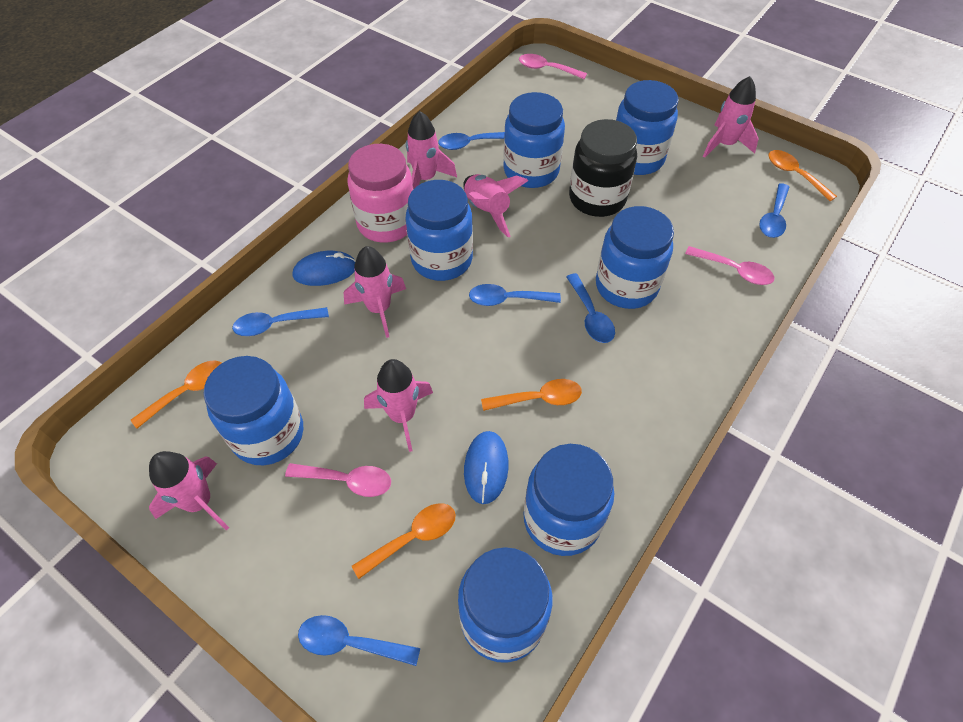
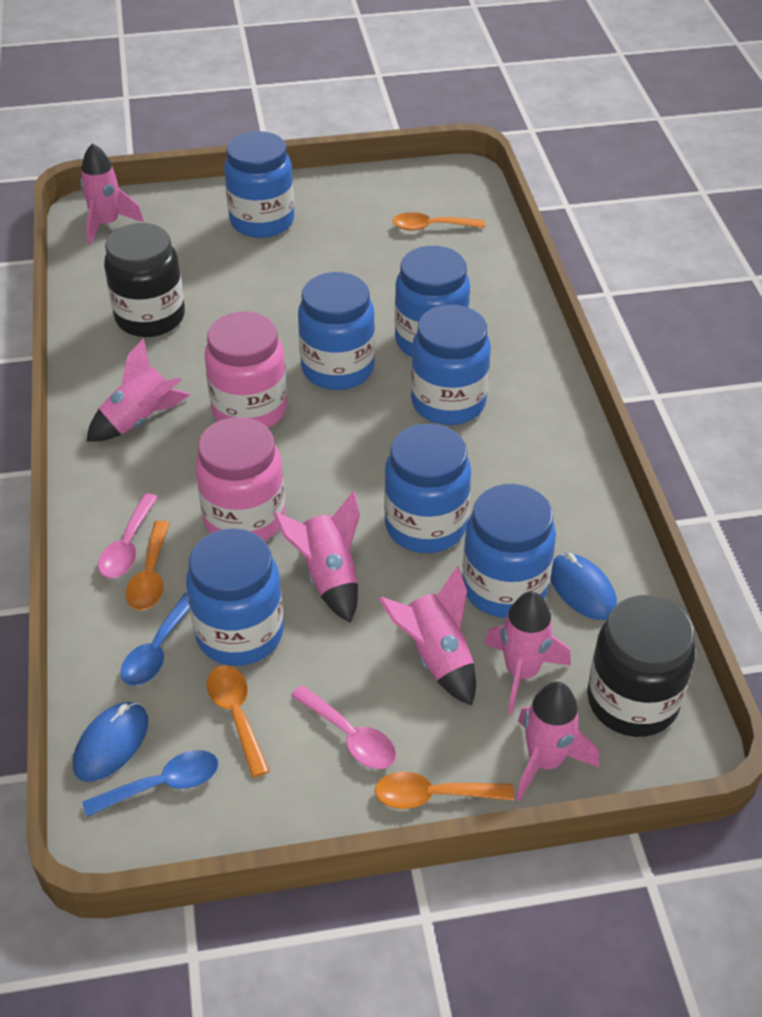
black jar: 1 -> 2
blue spoon: 6 -> 2
pink jar: 1 -> 2
pink spoon: 3 -> 2

